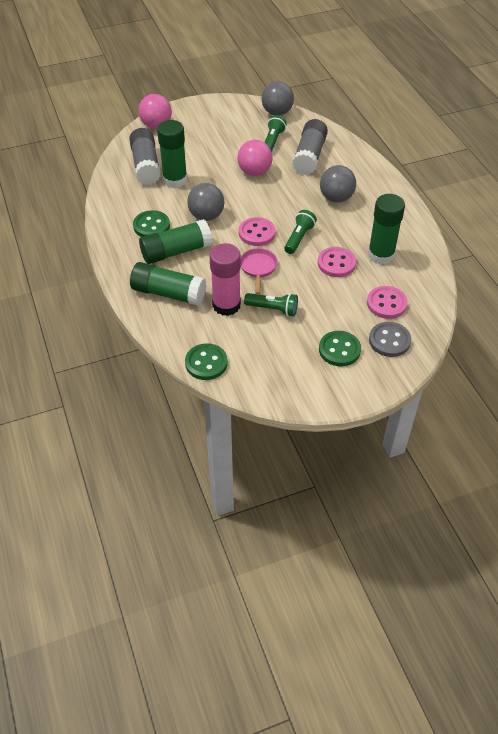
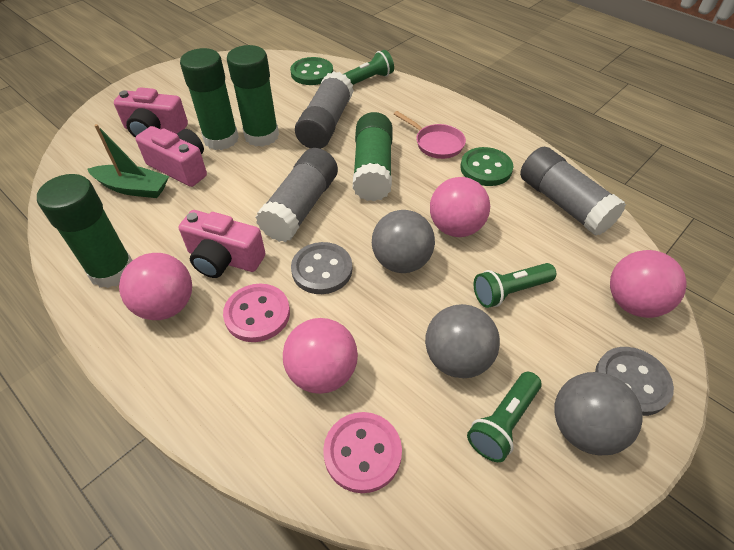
green boat: 0 -> 1
green button: 3 -> 2
grey button: 1 -> 2
grey glue stick: 2 -> 3
pink ball: 2 -> 4
pink button: 3 -> 2
pink camera: 0 -> 3
pink glue stick: 1 -> 0

